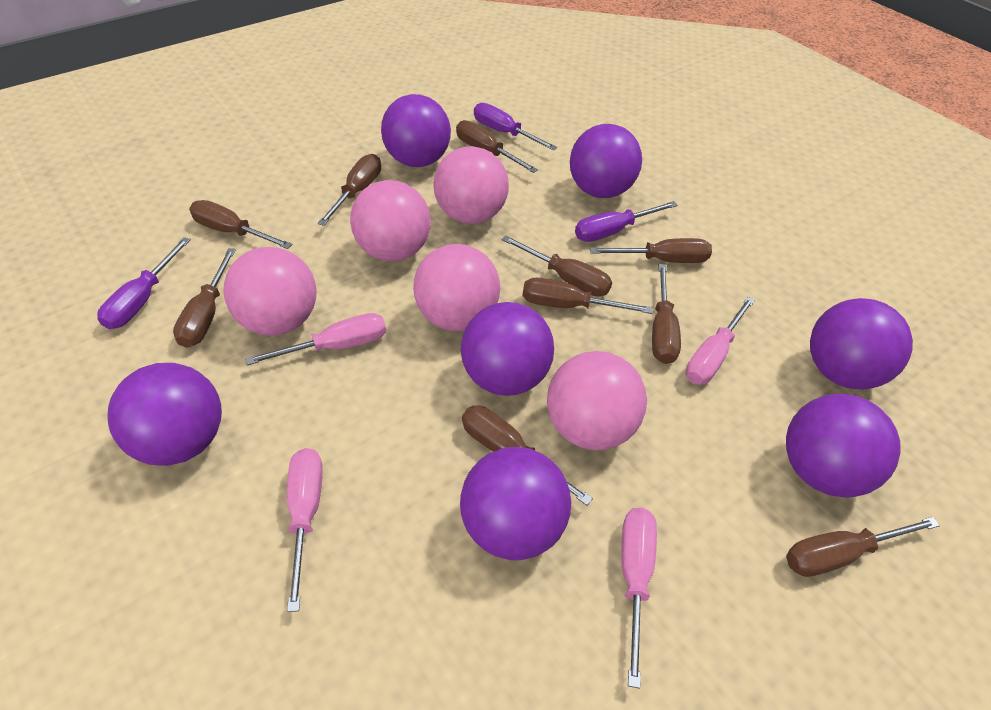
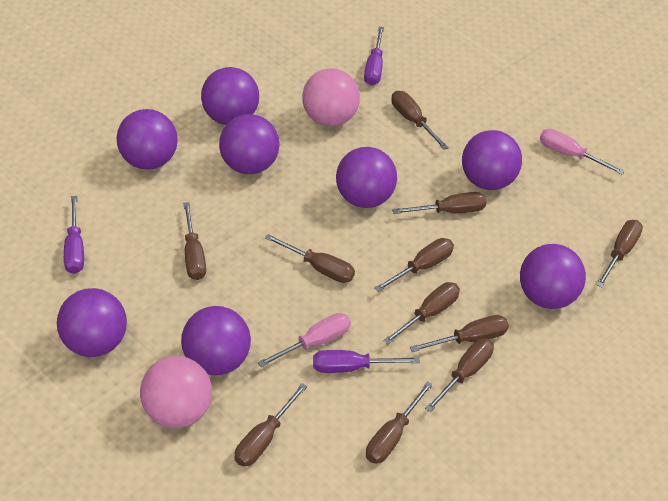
brown screwdriver: 10 -> 11
pink ball: 5 -> 2
pink screwdriver: 4 -> 2
purple ball: 7 -> 8

